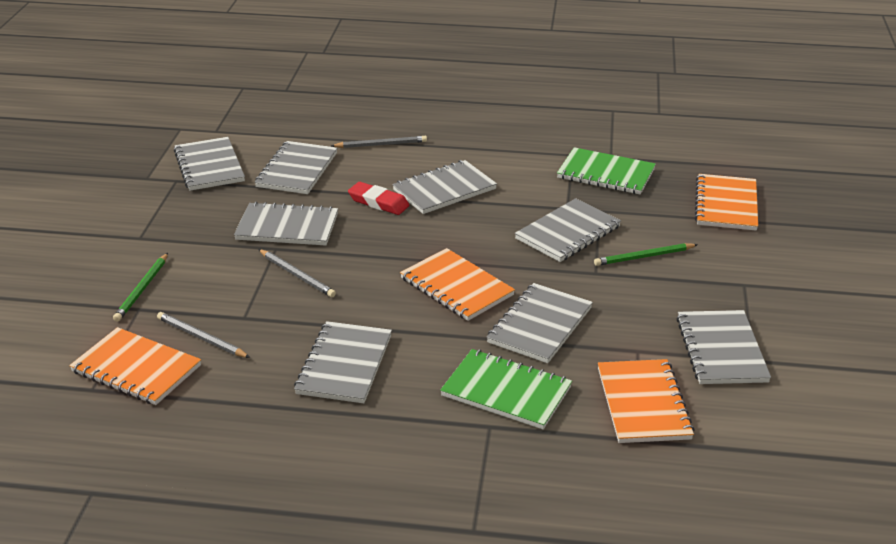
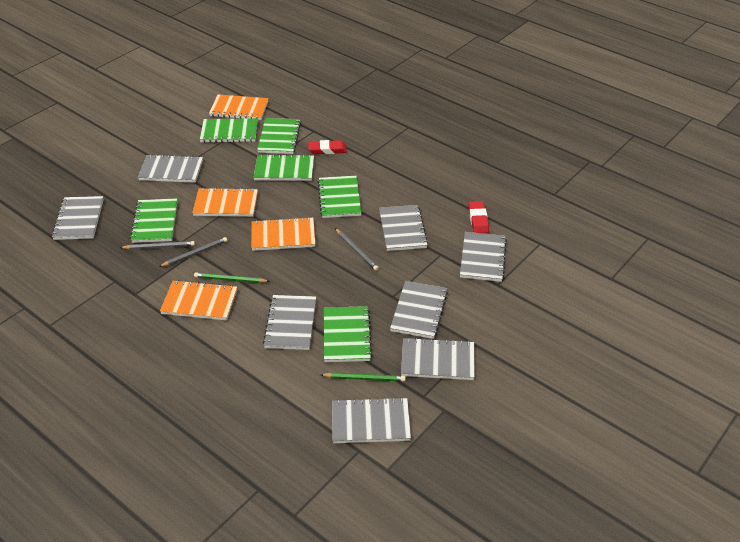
green notebook: 2 -> 6
red eraser: 1 -> 2

